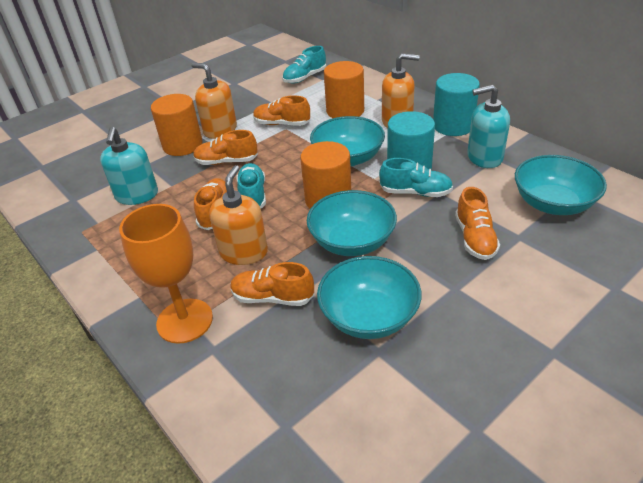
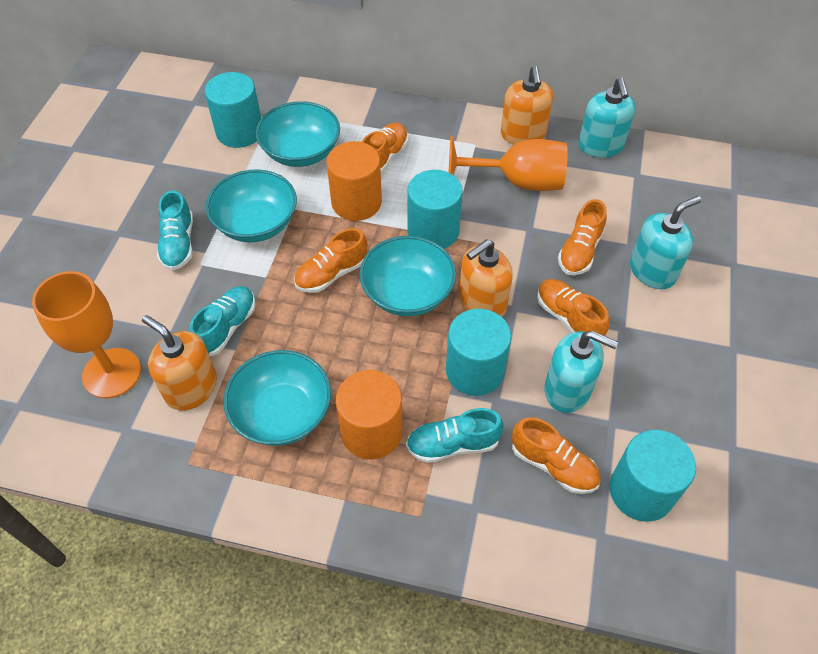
orange cylinder: 3 -> 2
orange goblet: 1 -> 2
turquoise cylinder: 2 -> 4
turquoise soap dispenser: 2 -> 3

